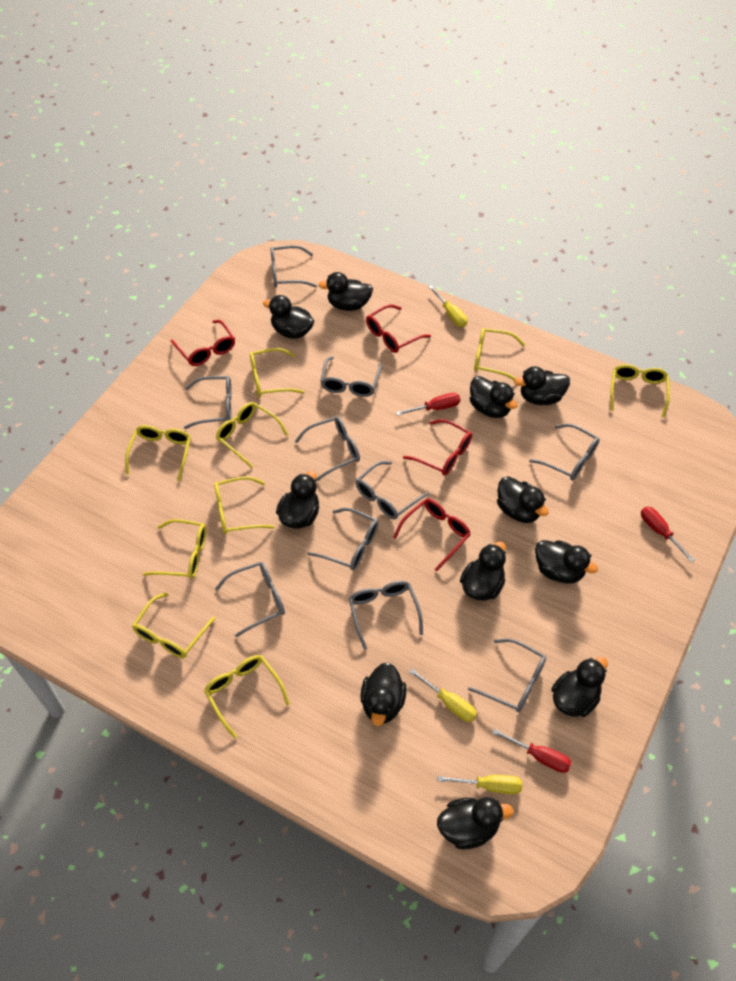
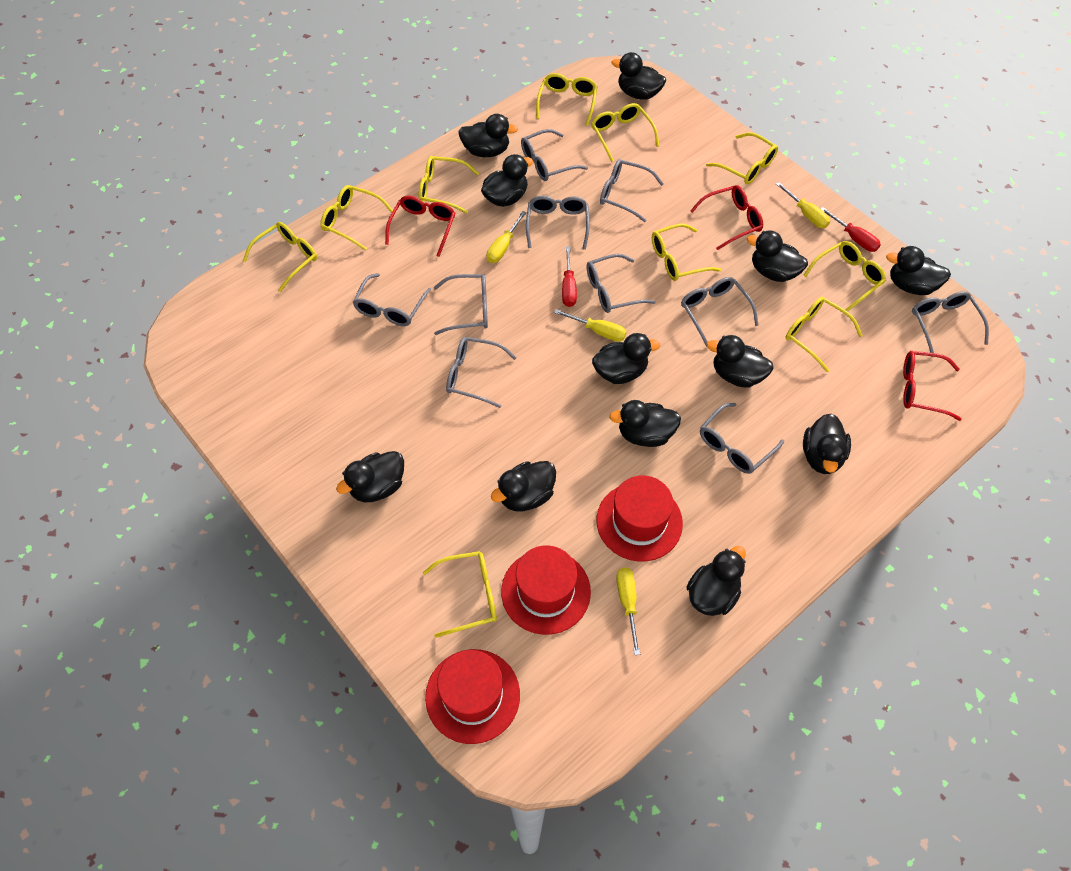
black duck: 11 -> 12
red glasses: 4 -> 3
red hat: 0 -> 3
red screwdriver: 3 -> 2
yellow glasses: 9 -> 10
yellow screwdriver: 3 -> 4

